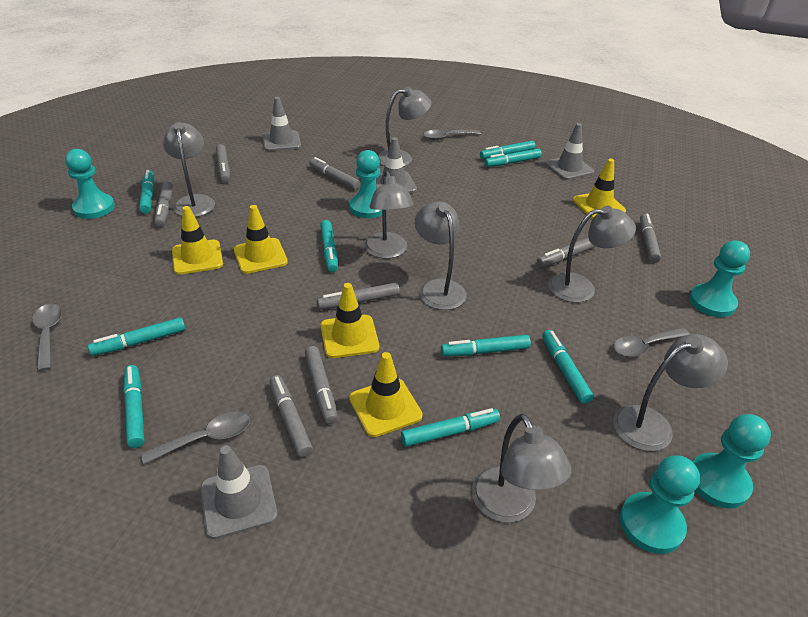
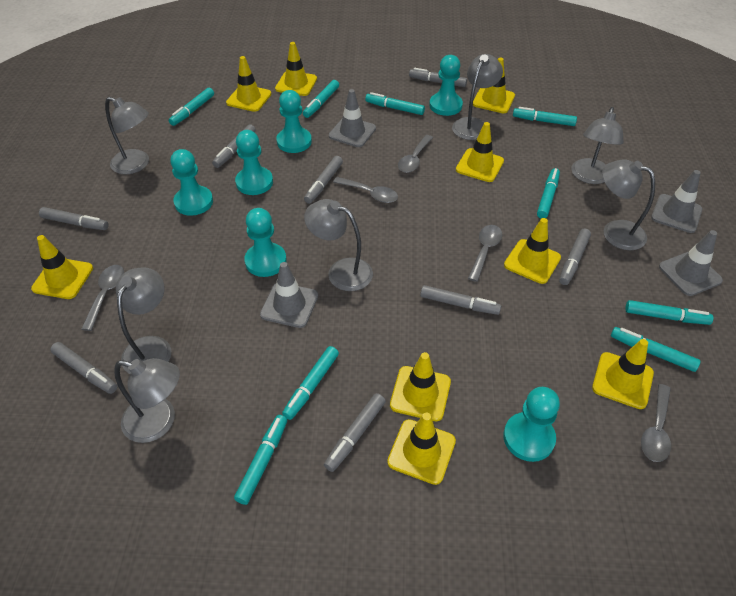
grey spoon: 4 -> 5
turquoise pawn: 5 -> 6
yellow traffic cone: 5 -> 9

